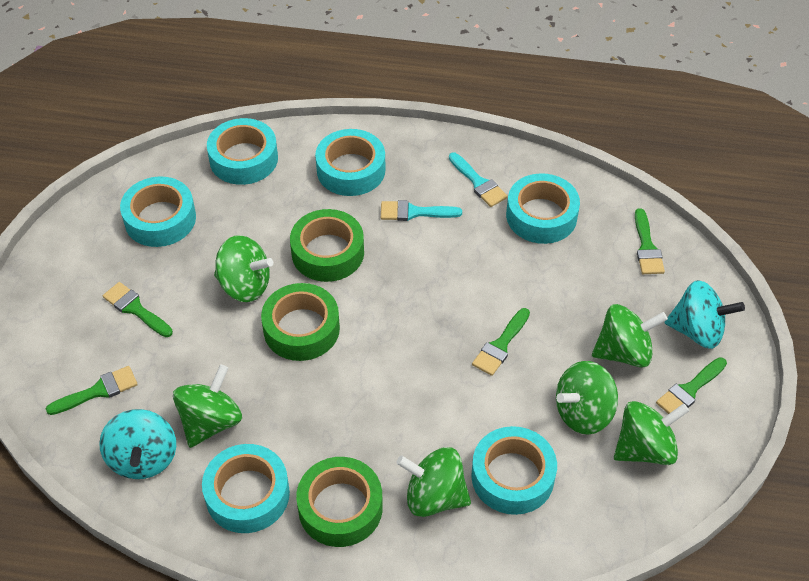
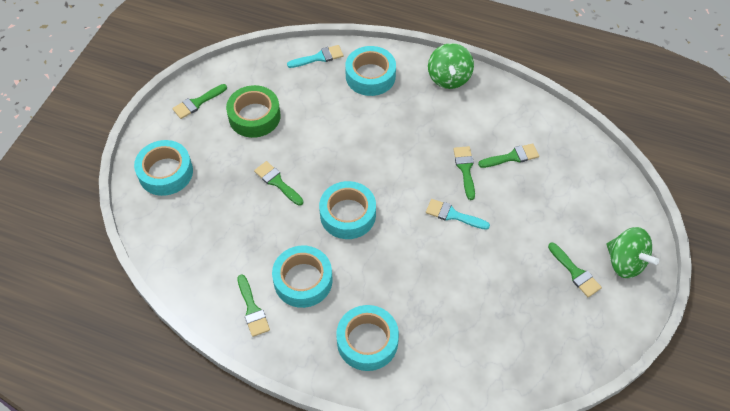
green brush: 5 -> 6
green spinning top: 6 -> 2
green tape: 3 -> 1
turquoise spinning top: 2 -> 0
turquoise tape: 6 -> 5

